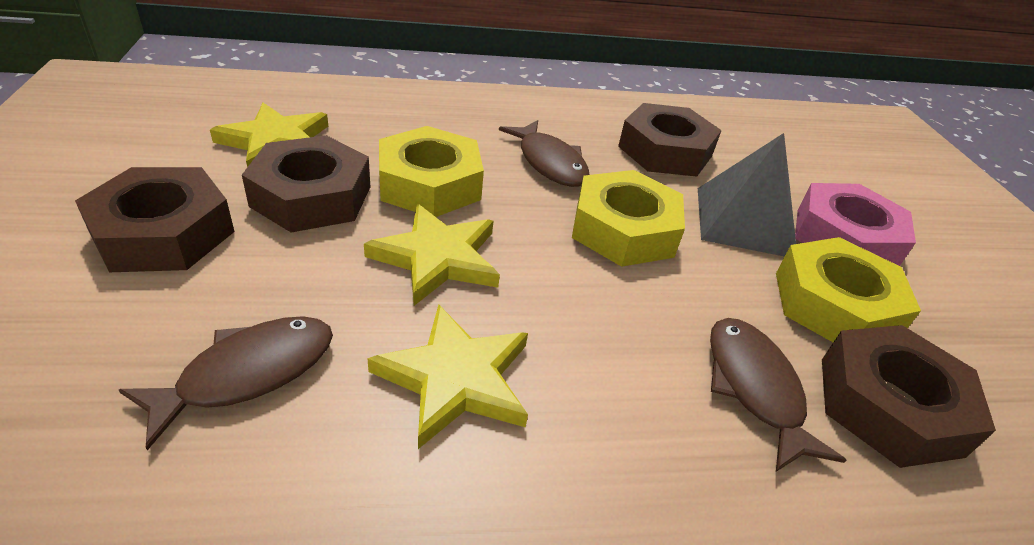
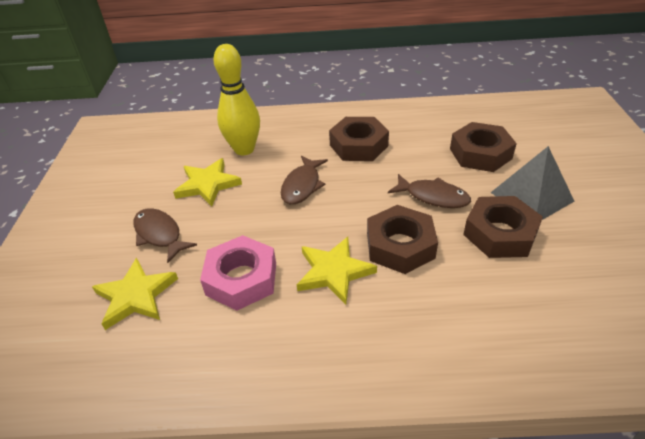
yellow bowling pin: 0 -> 1
yellow nut: 3 -> 0

